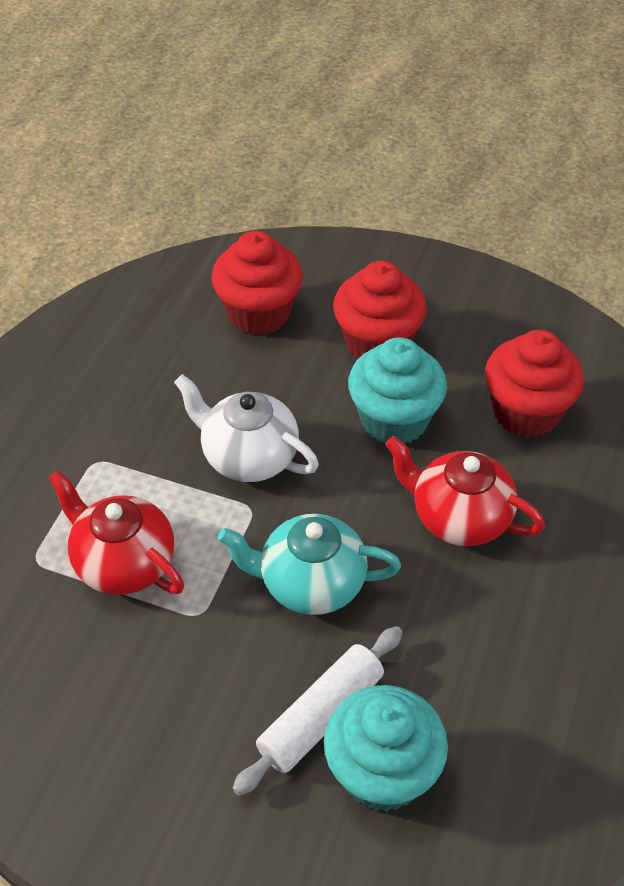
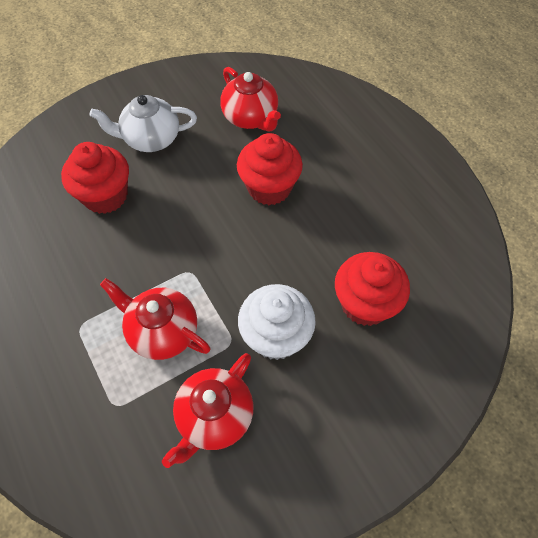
red teapot: 2 -> 3
turquoise cupcake: 2 -> 0
turquoise teapot: 1 -> 0
white cupcake: 0 -> 1
white rolling pin: 1 -> 0

